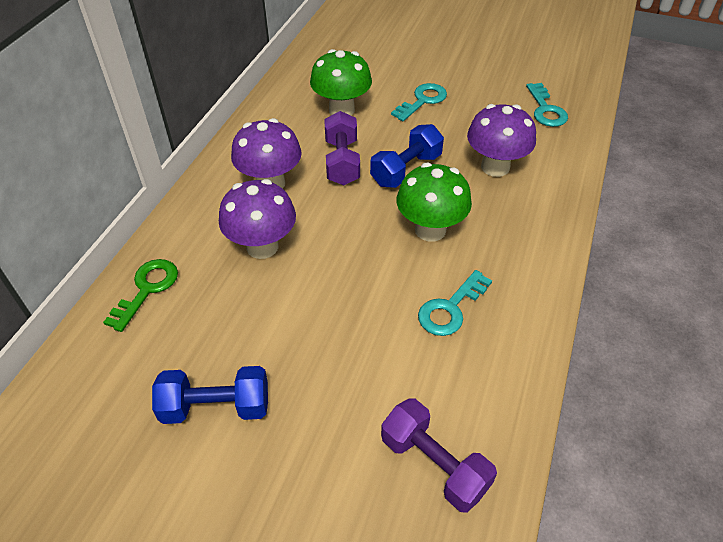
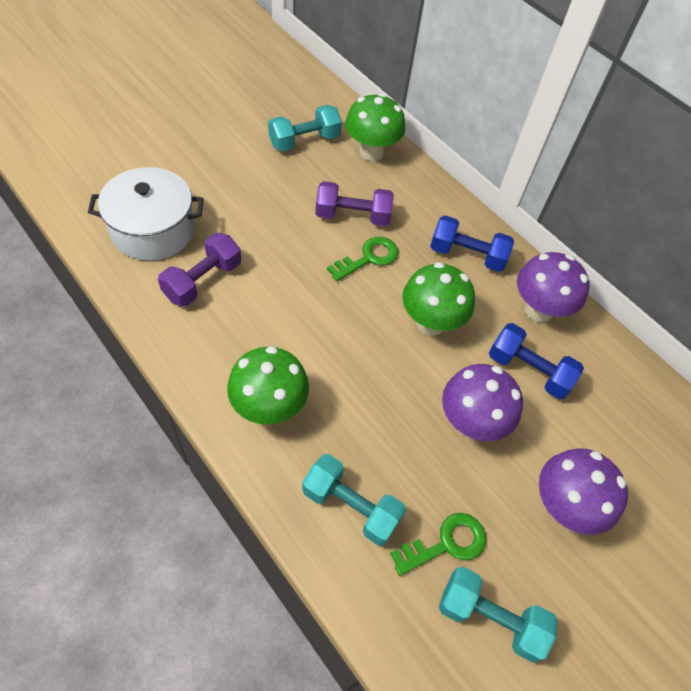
green key: 1 -> 2
green mushroom: 2 -> 3
turquoise dumbbell: 0 -> 3
turquoise key: 3 -> 0
white pot: 0 -> 1

